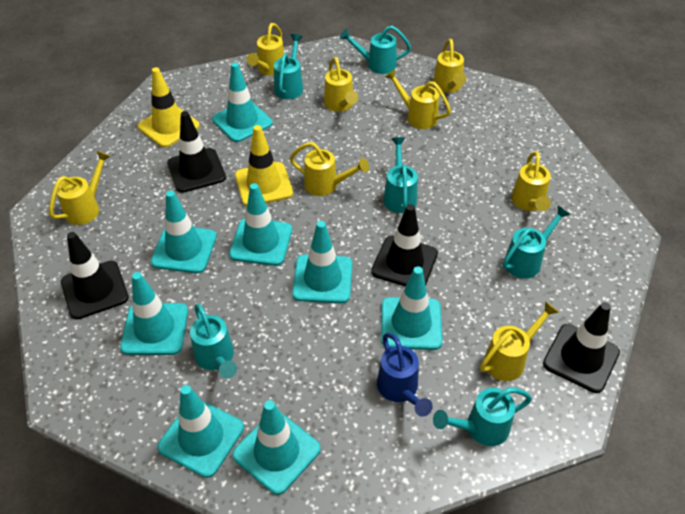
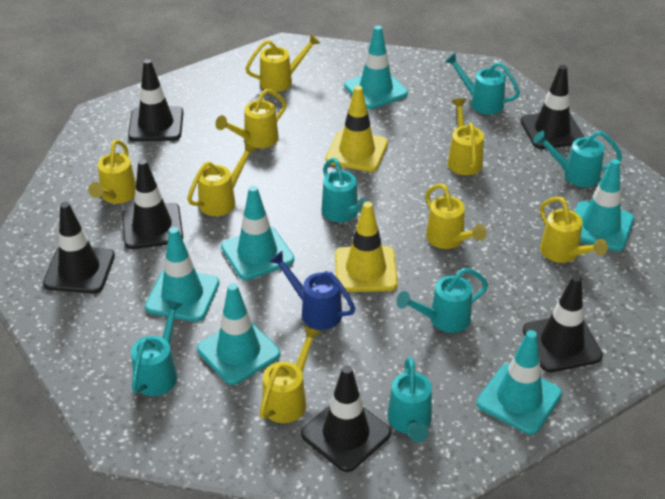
black traffic cone: 4 -> 6
turquoise traffic cone: 8 -> 6

